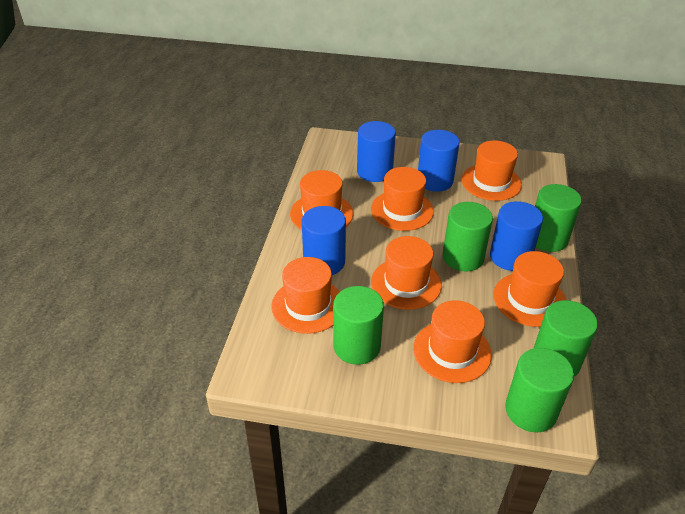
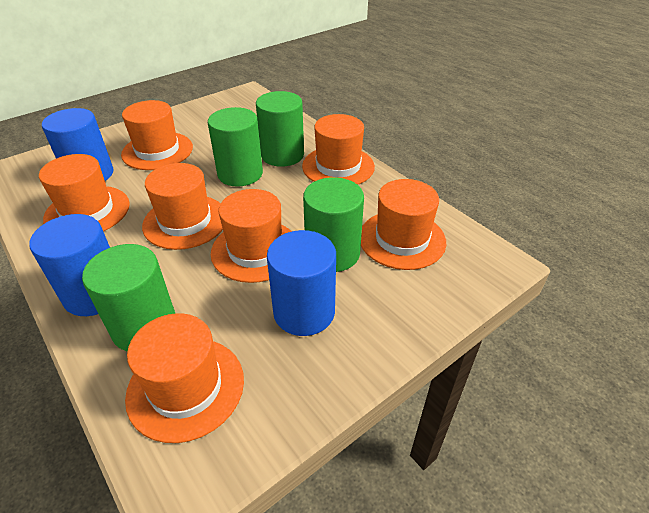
blue cylinder: 4 -> 3
green cylinder: 5 -> 4

